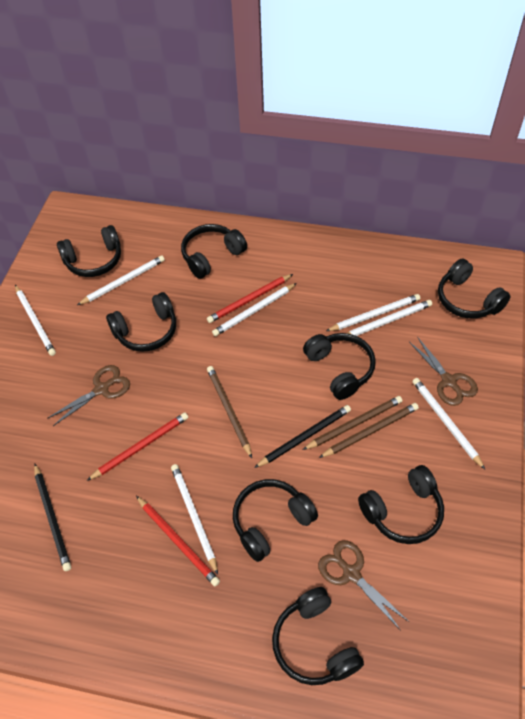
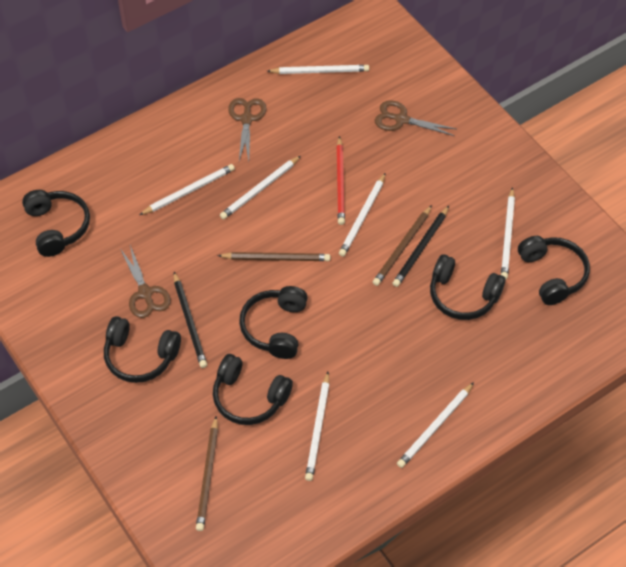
black headphones: 8 -> 6
red pencil: 3 -> 1

